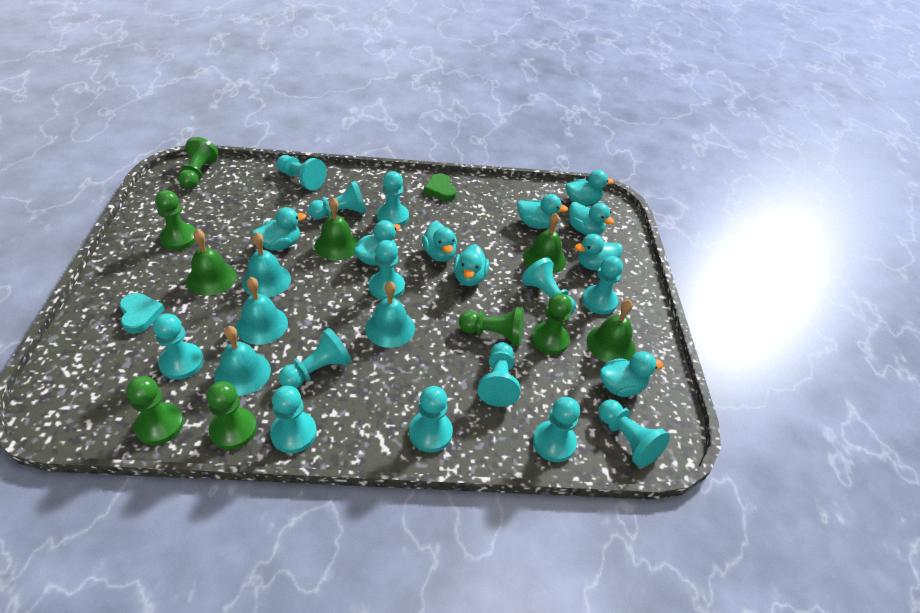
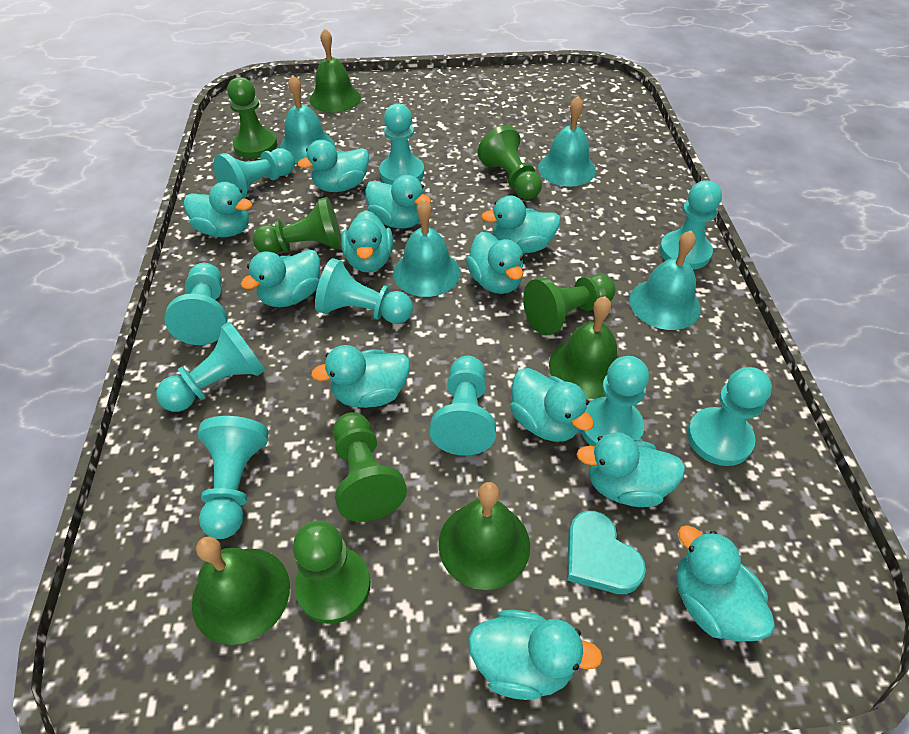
green heart: 1 -> 0
turquoise duck: 9 -> 12
turquoise pawn: 13 -> 10

